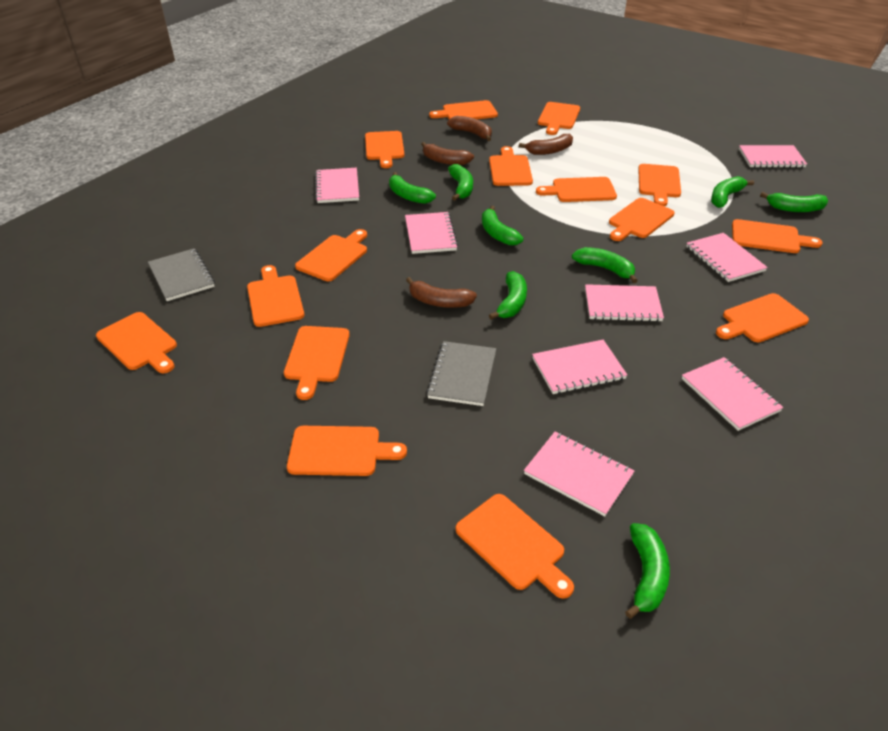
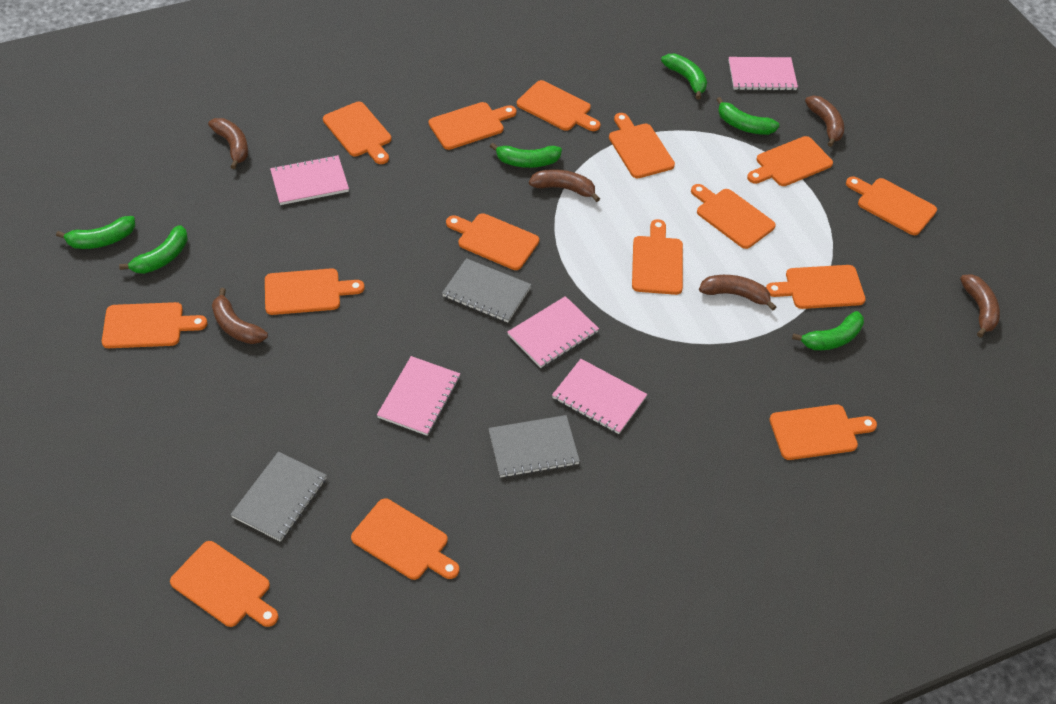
brown banana: 4 -> 6
green banana: 8 -> 6
grey notebook: 2 -> 3
pink notebook: 8 -> 5

